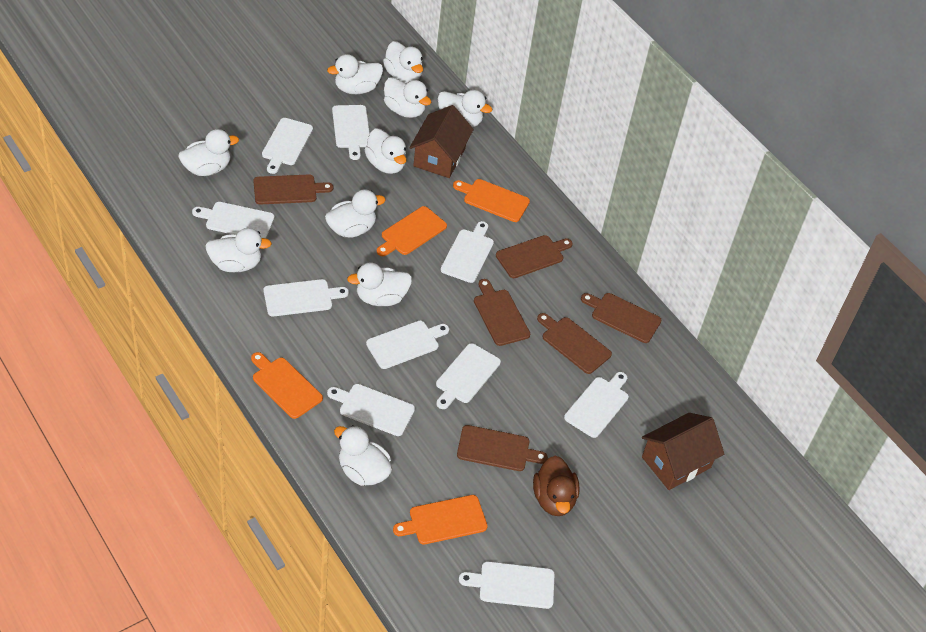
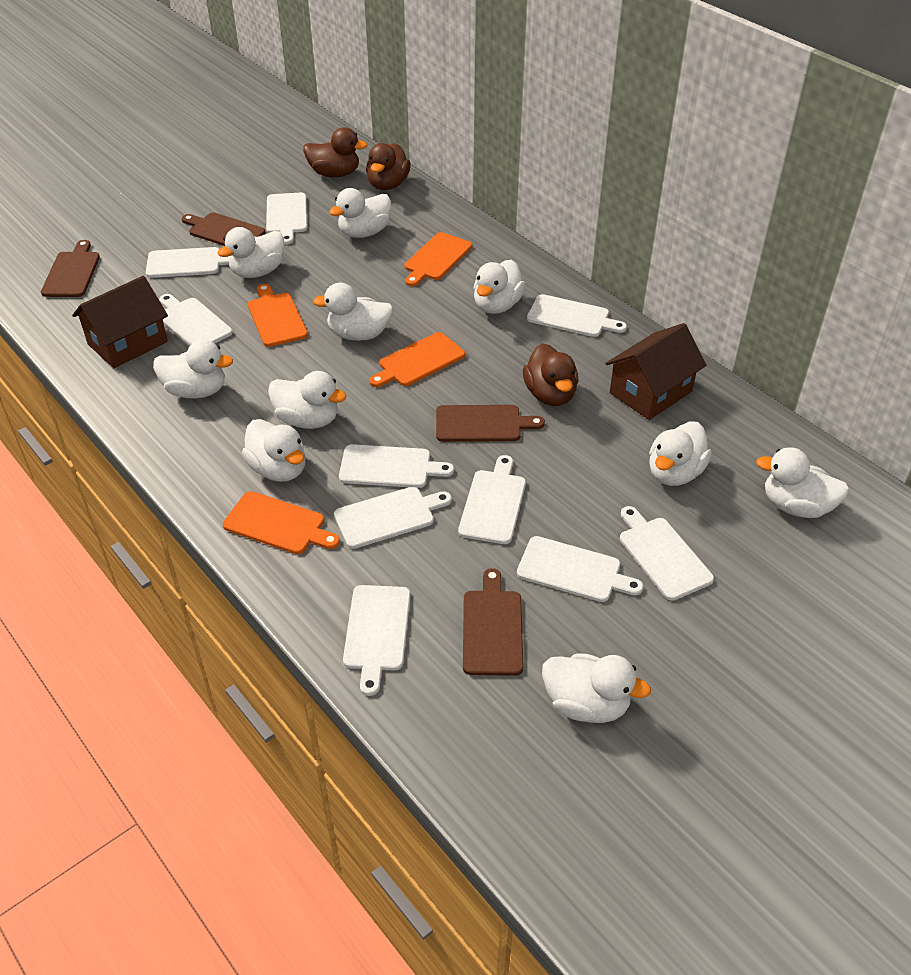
brown cutting board: 6 -> 4
brown duck: 1 -> 3

